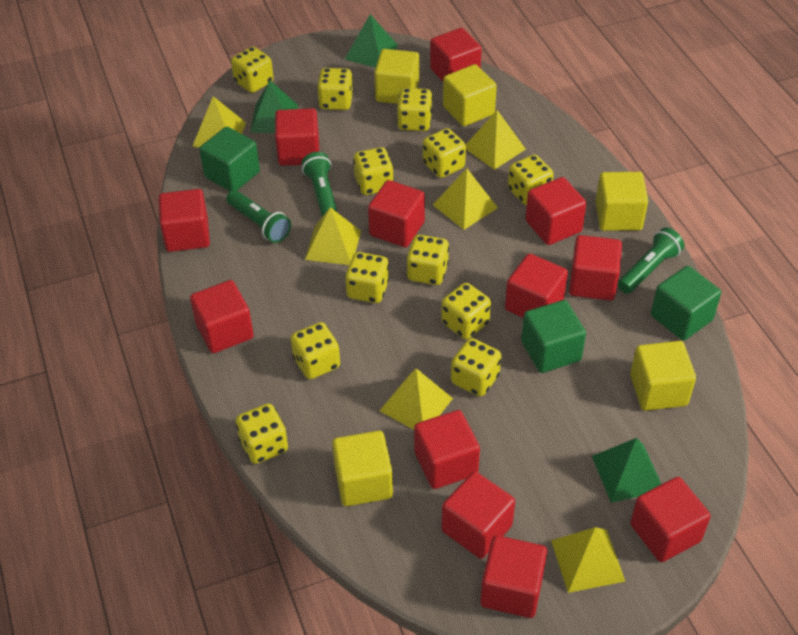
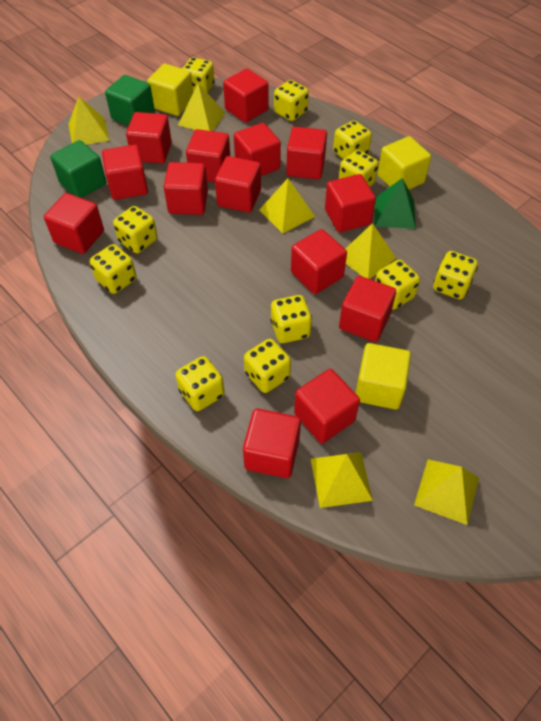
green cube: 3 -> 2
green flashlight: 3 -> 0
green pyramid: 3 -> 1
red cube: 12 -> 14
yellow cube: 5 -> 3
yellow dice: 12 -> 11

